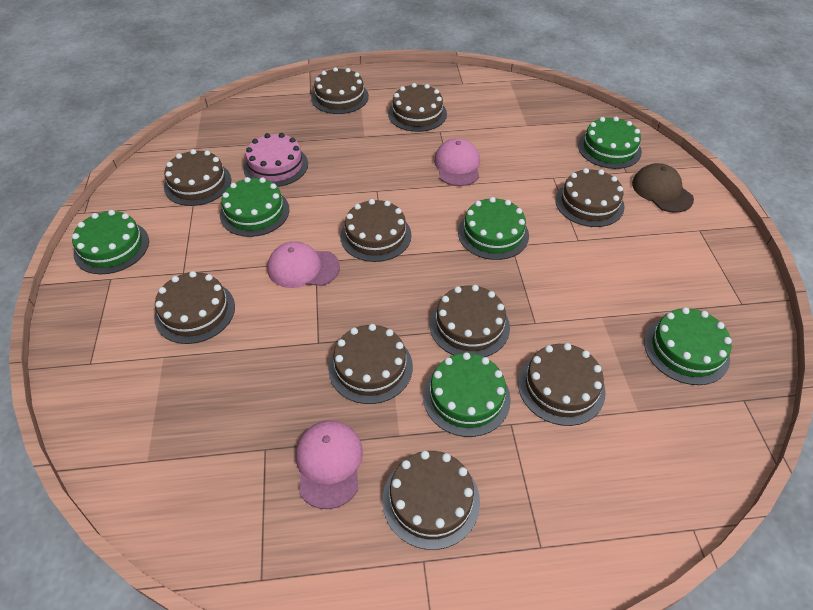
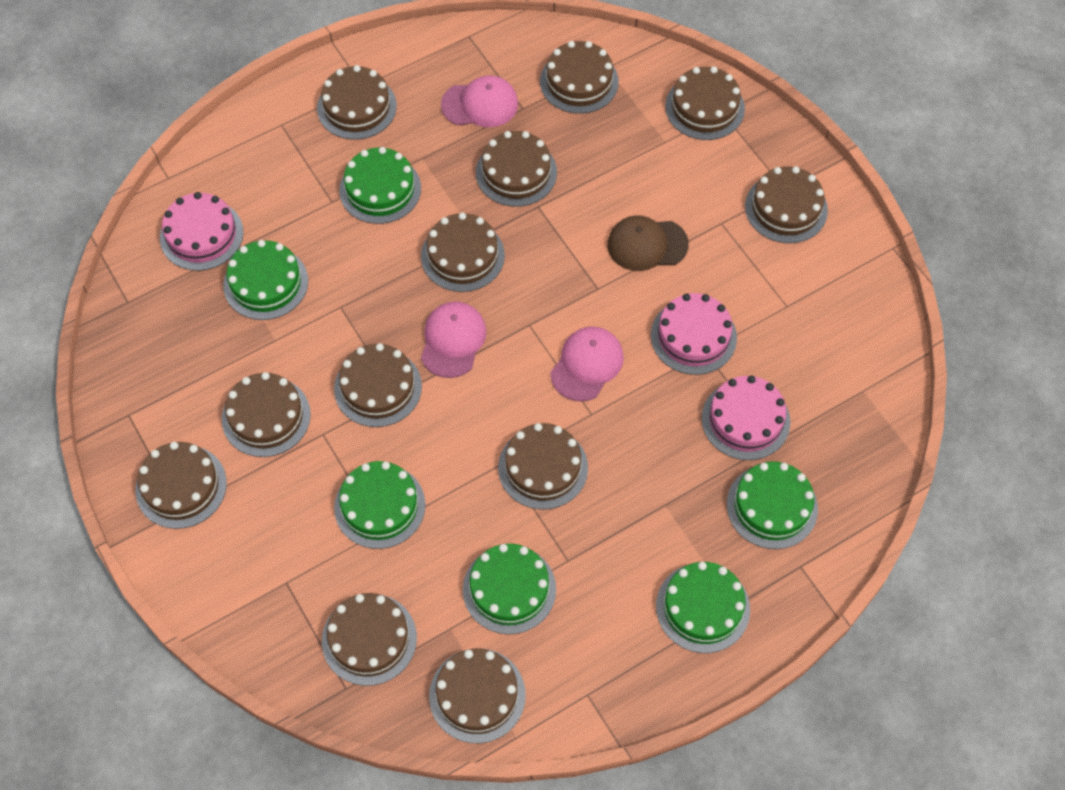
brown cake: 10 -> 12
pink cake: 1 -> 3

